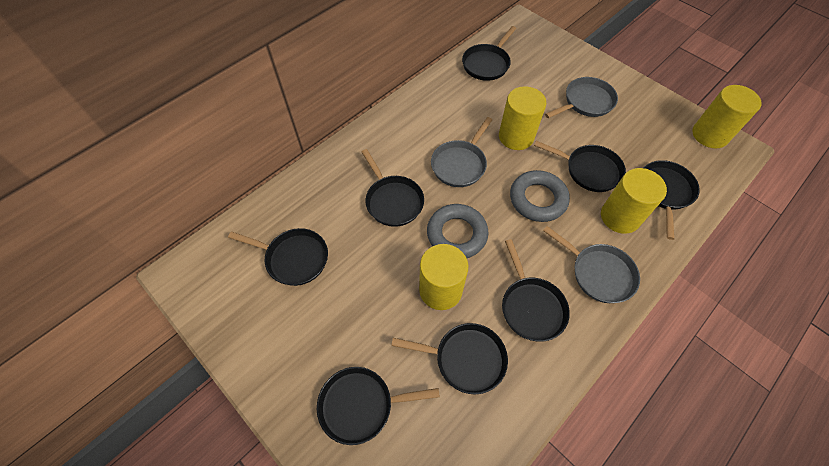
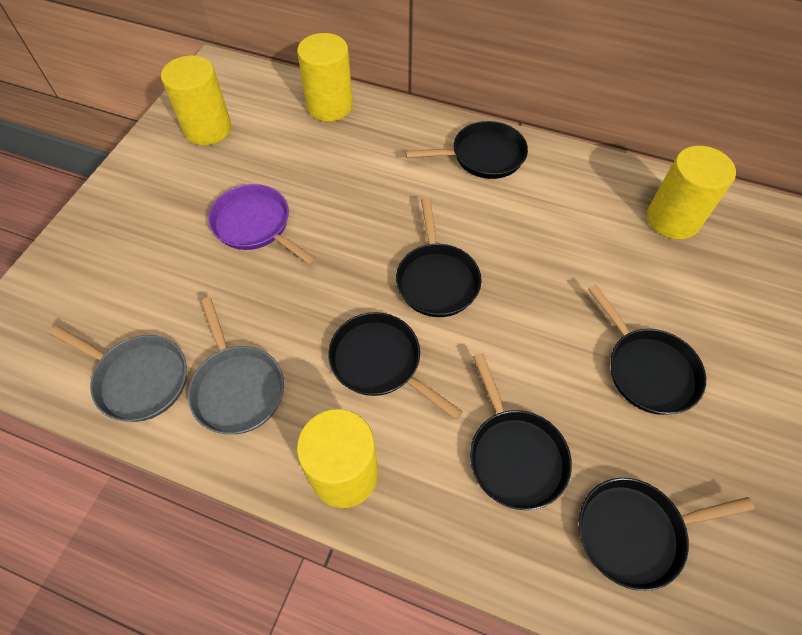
black pan: 8 -> 6
grey pan: 3 -> 2
grey ring: 2 -> 0
purple pan: 0 -> 1

